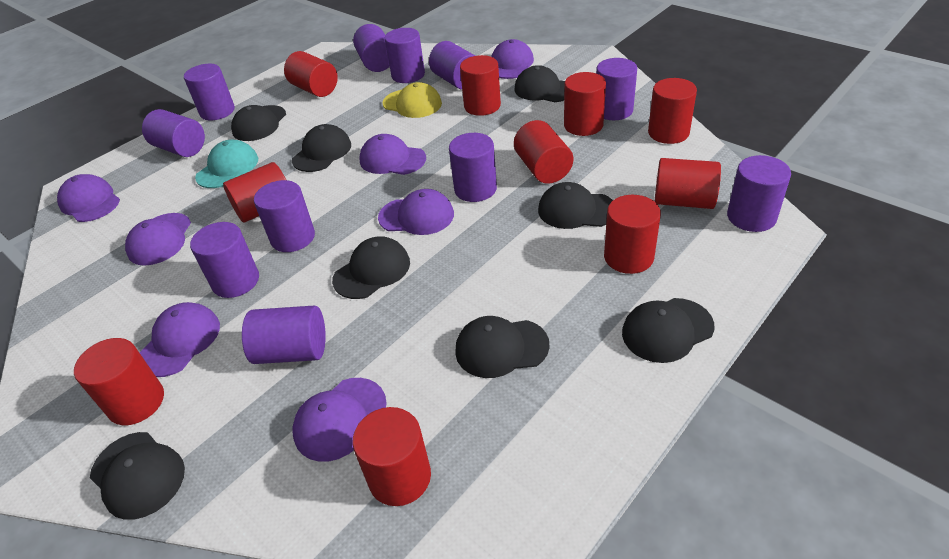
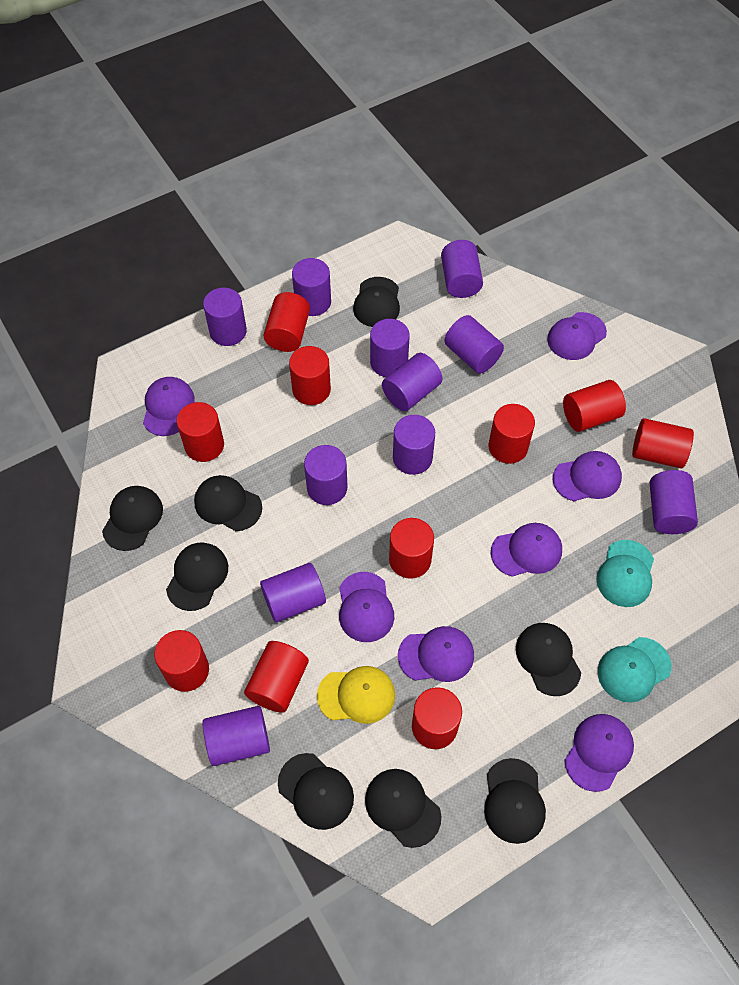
turquoise cap: 1 -> 2

